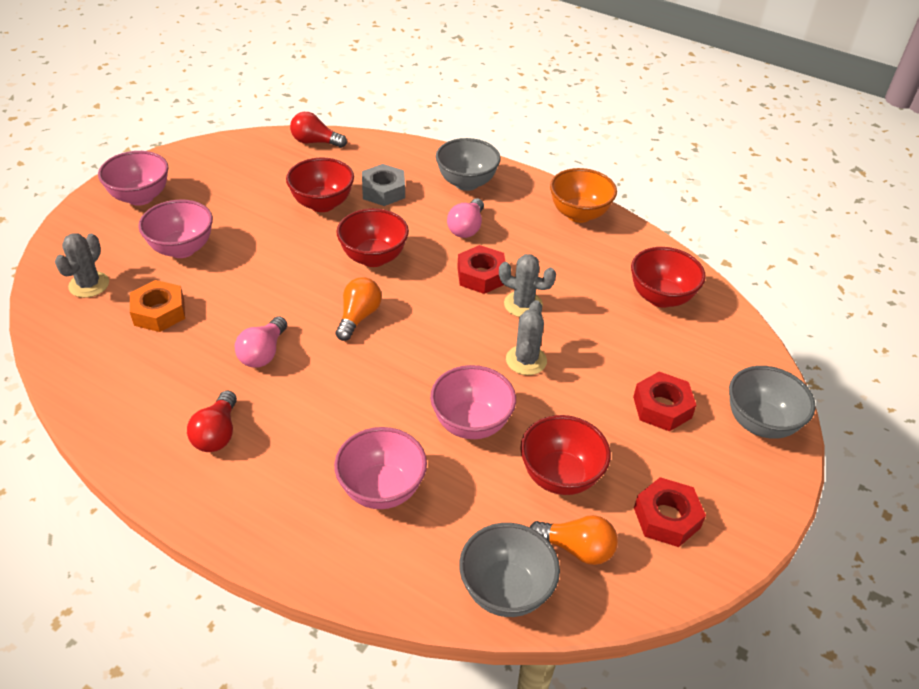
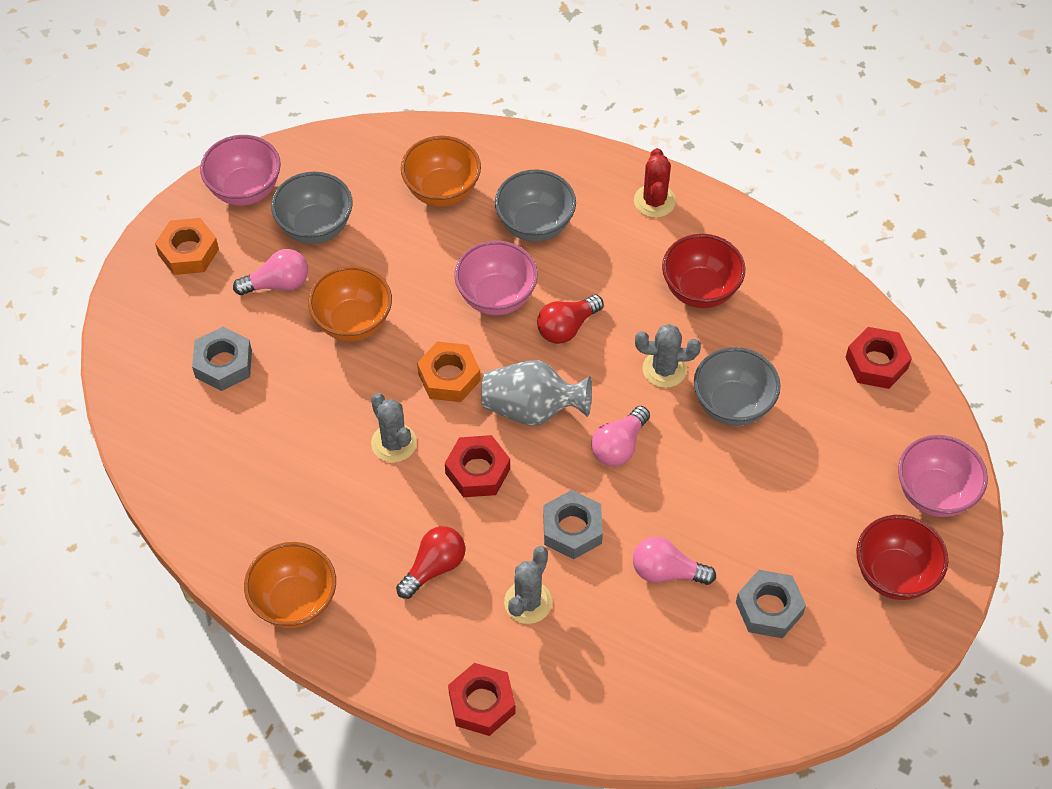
grey nut: 1 -> 3
grey vase: 0 -> 1
orange bowl: 1 -> 3
orange light bulb: 2 -> 0
orange nut: 1 -> 2
pink bowl: 4 -> 3
pink light bulb: 2 -> 3
red bowl: 4 -> 2
red cactus: 0 -> 1

